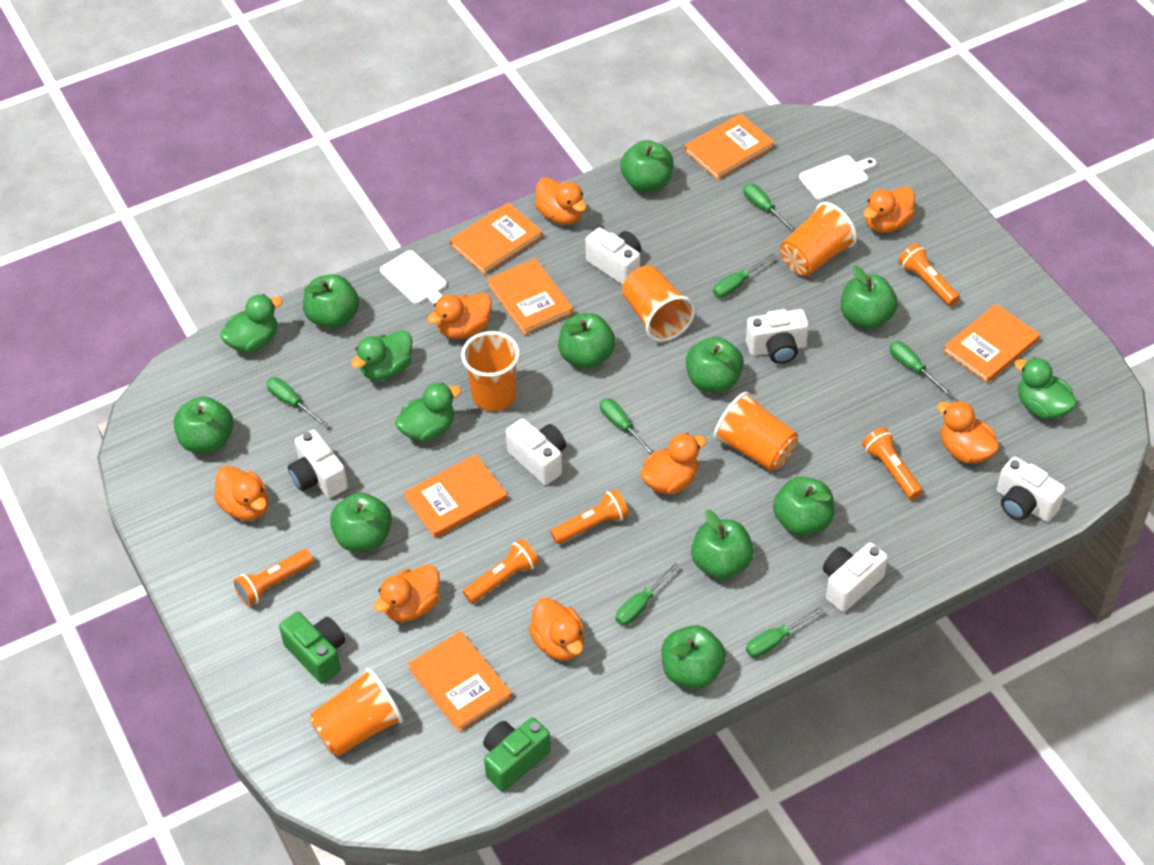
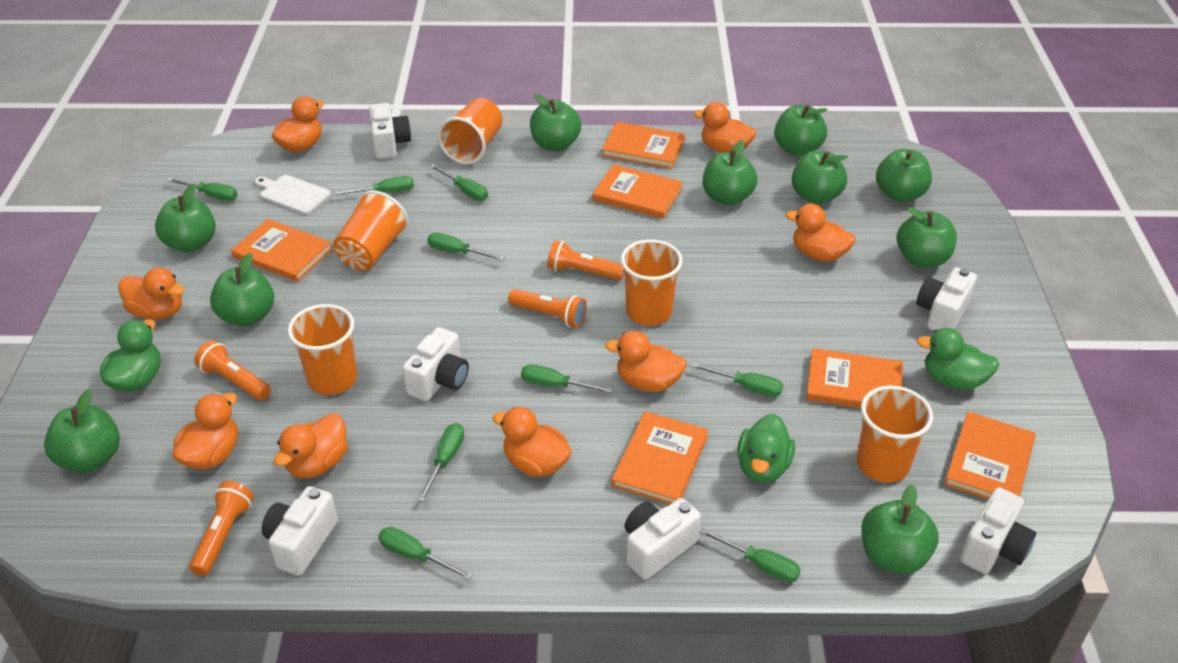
green camera: 2 -> 0
green duck: 4 -> 3
green screwdriver: 7 -> 9
orange flashlight: 5 -> 4
white cutting board: 2 -> 1

